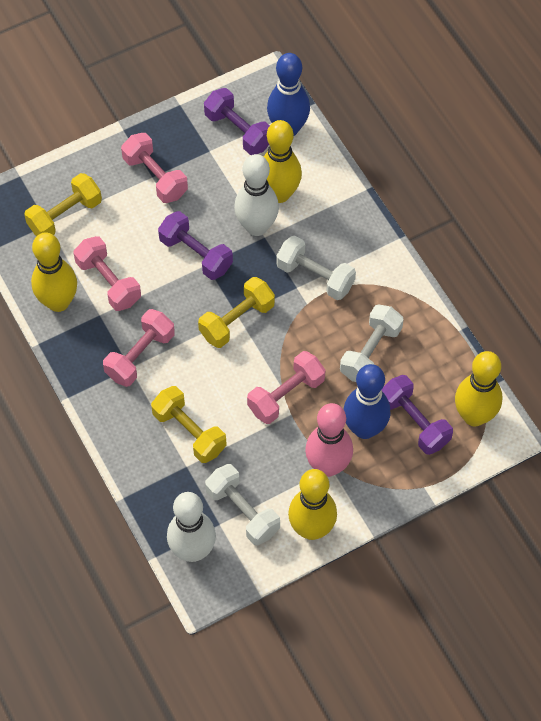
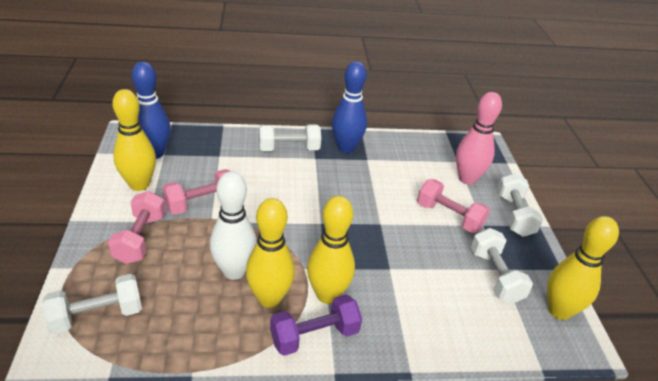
pink dumbbell: 4 -> 3
purple dumbbell: 3 -> 1
white bowling pin: 2 -> 1
white dumbbell: 3 -> 4
yellow dumbbell: 3 -> 0

